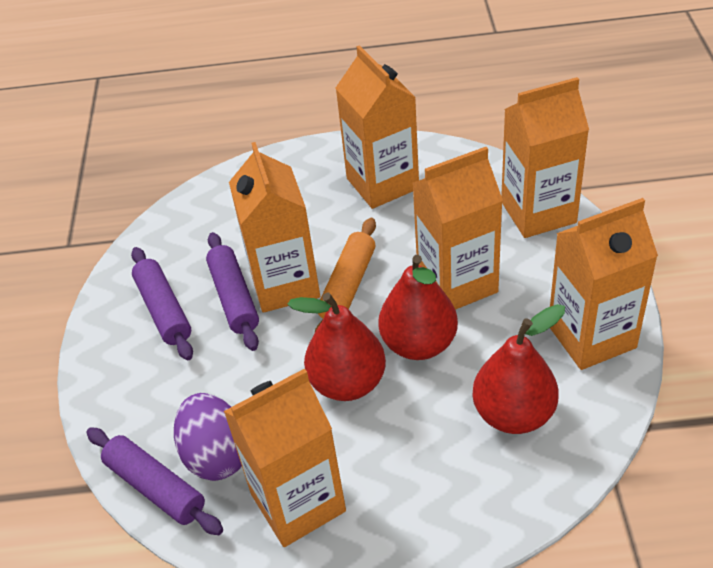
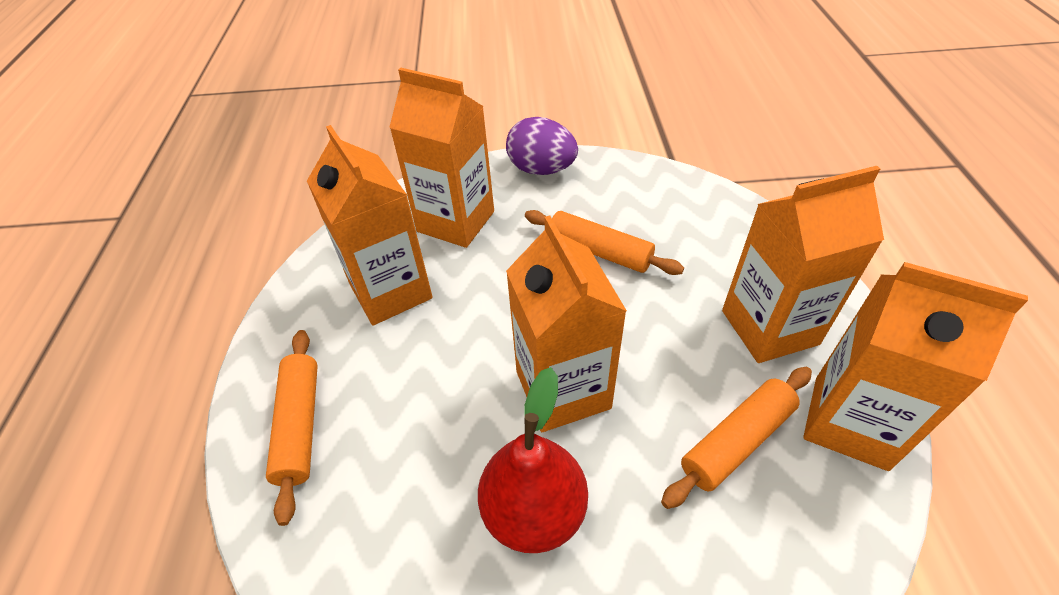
orange carton: 6 -> 5
orange rolling pin: 1 -> 3
purple rolling pin: 3 -> 0
red pear: 3 -> 1

